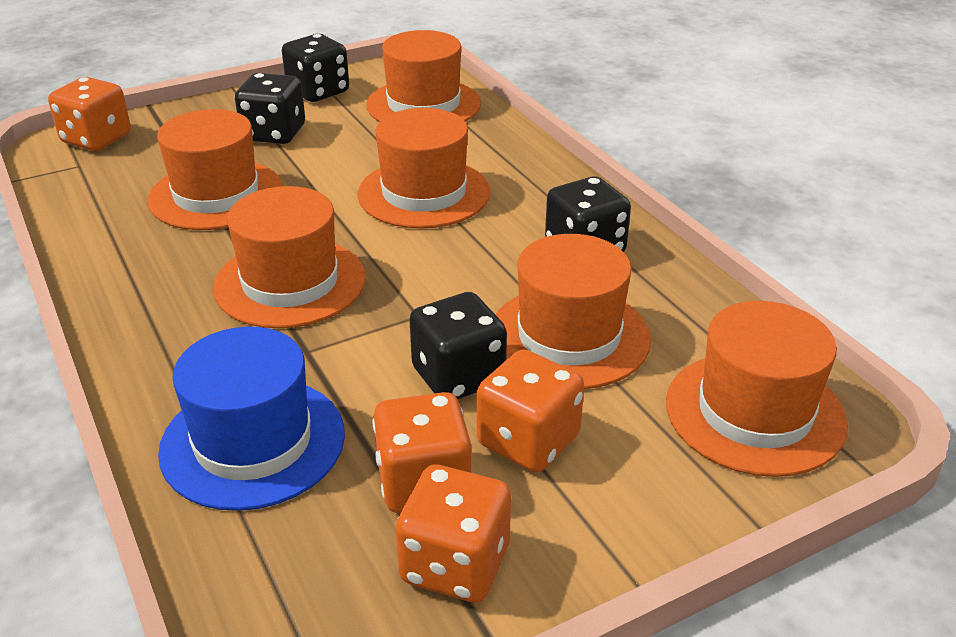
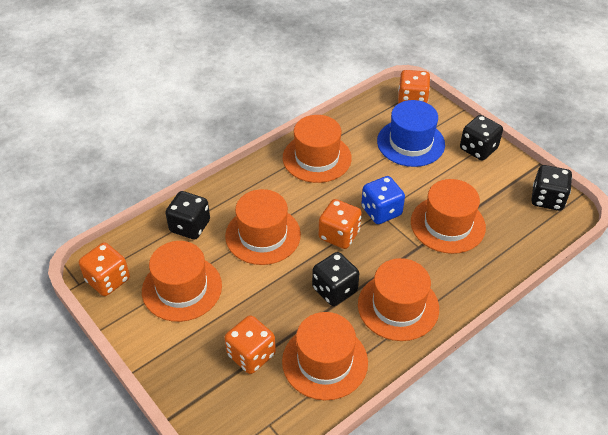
blue dice: 0 -> 1

